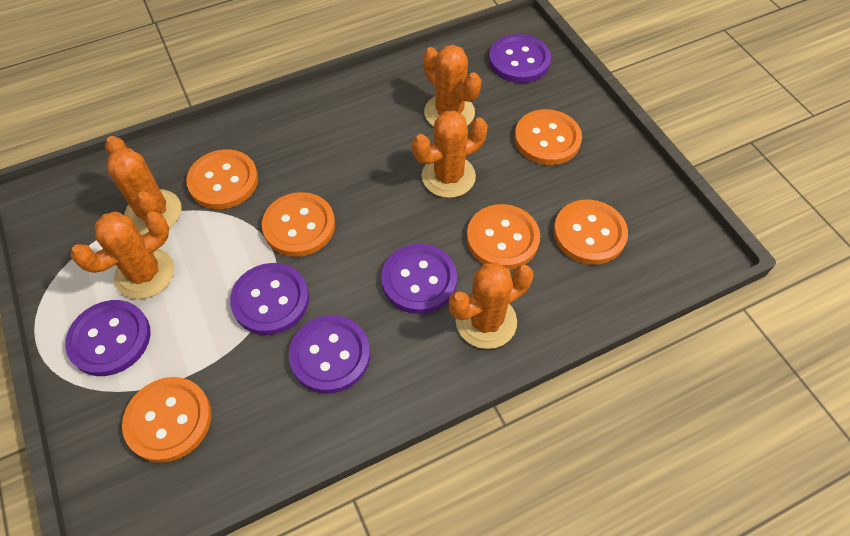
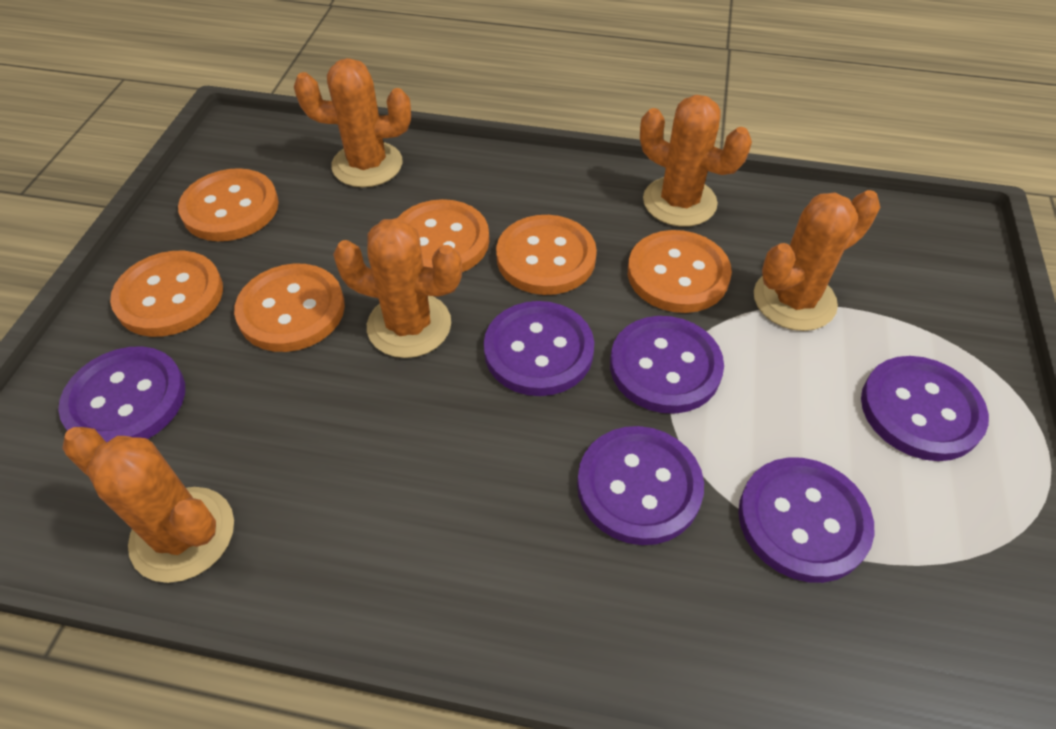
purple button: 5 -> 6

